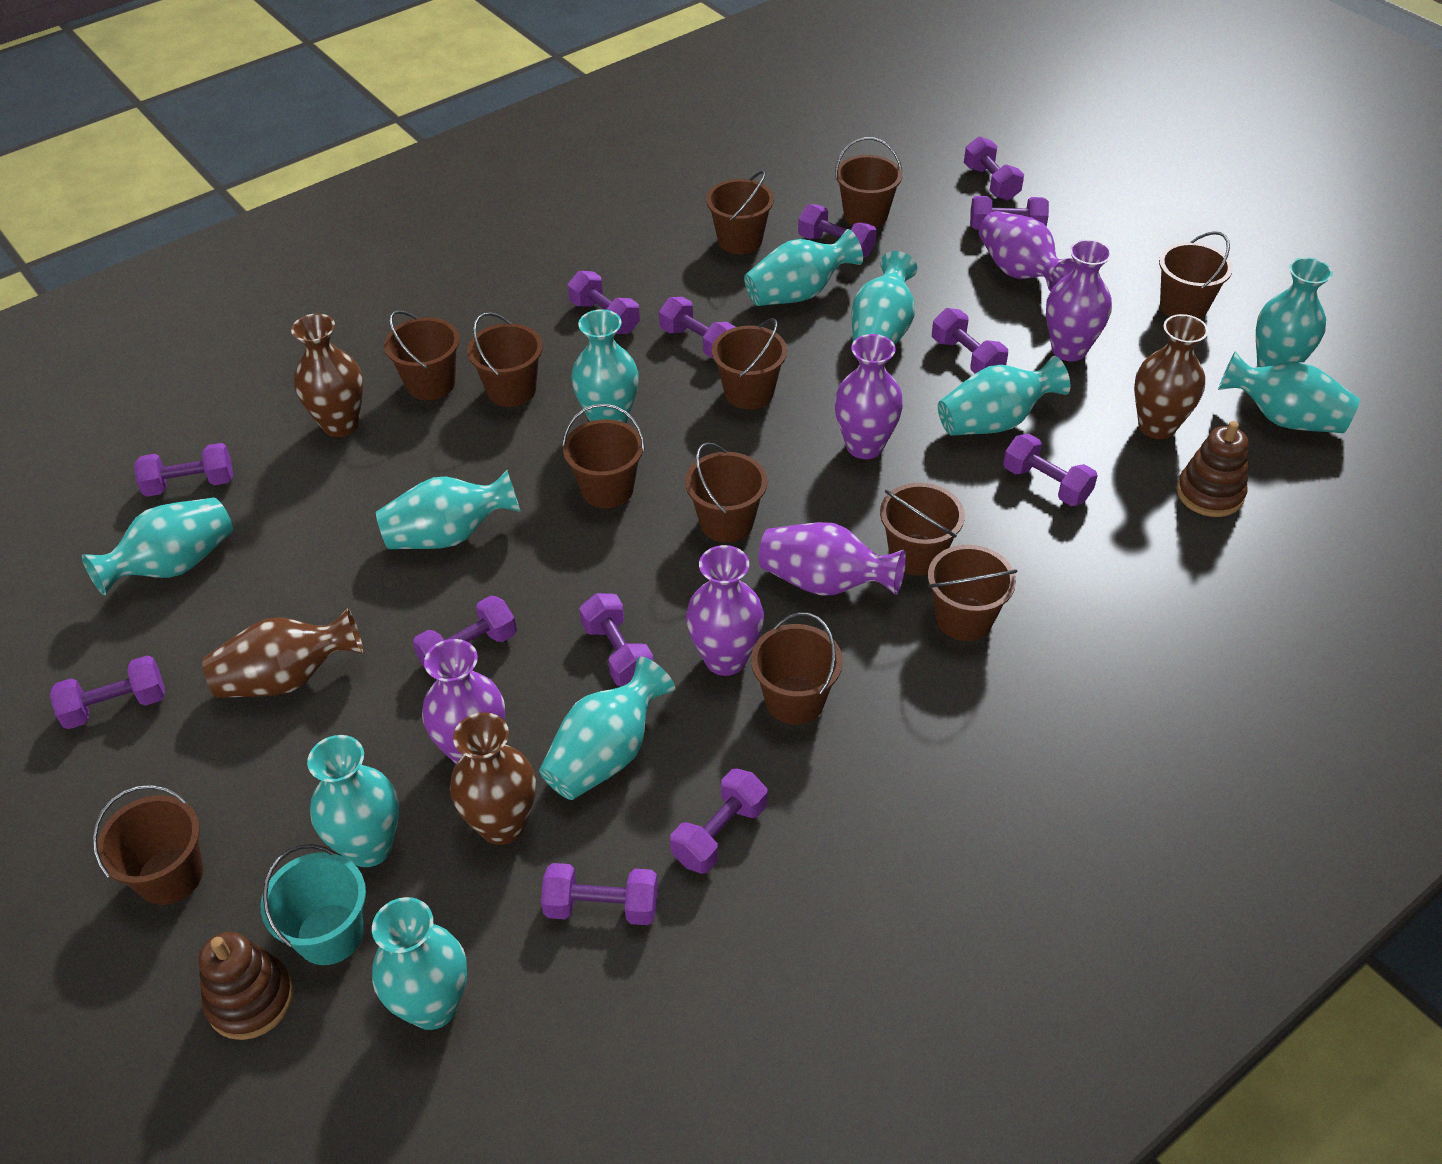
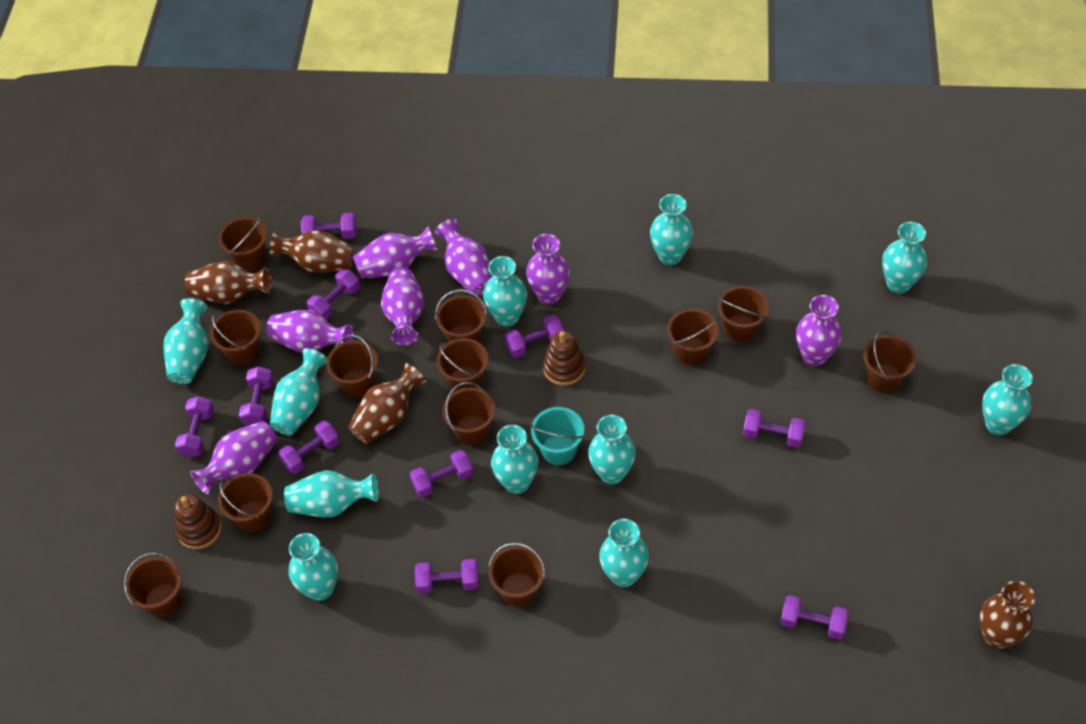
purple dumbbell: 13 -> 10
purple vase: 6 -> 7

